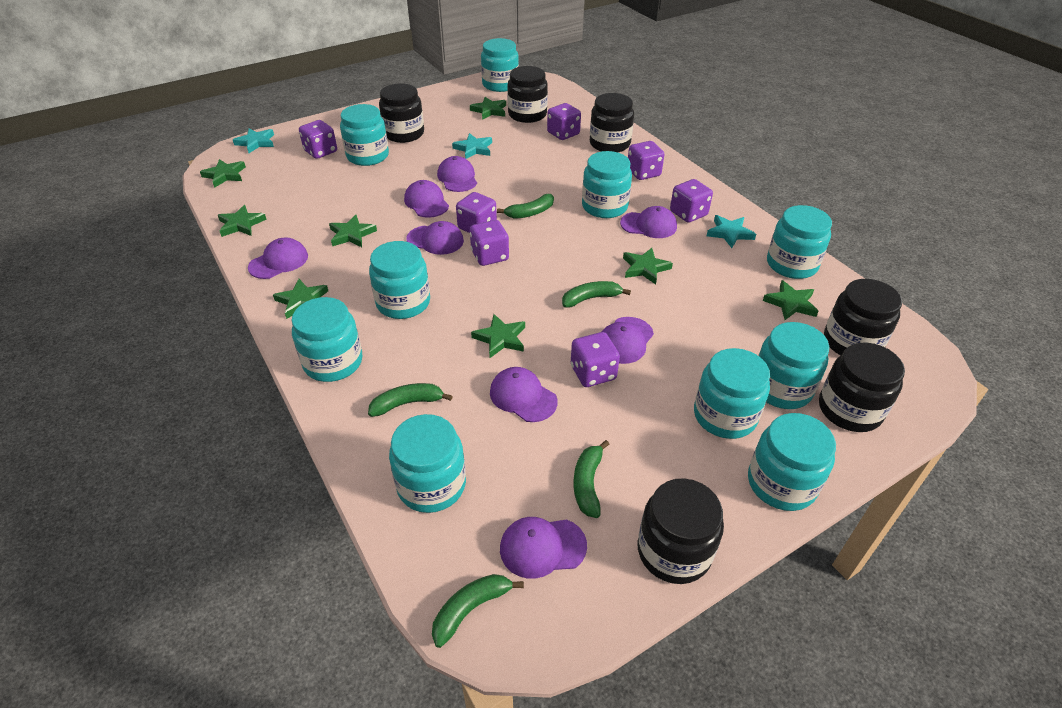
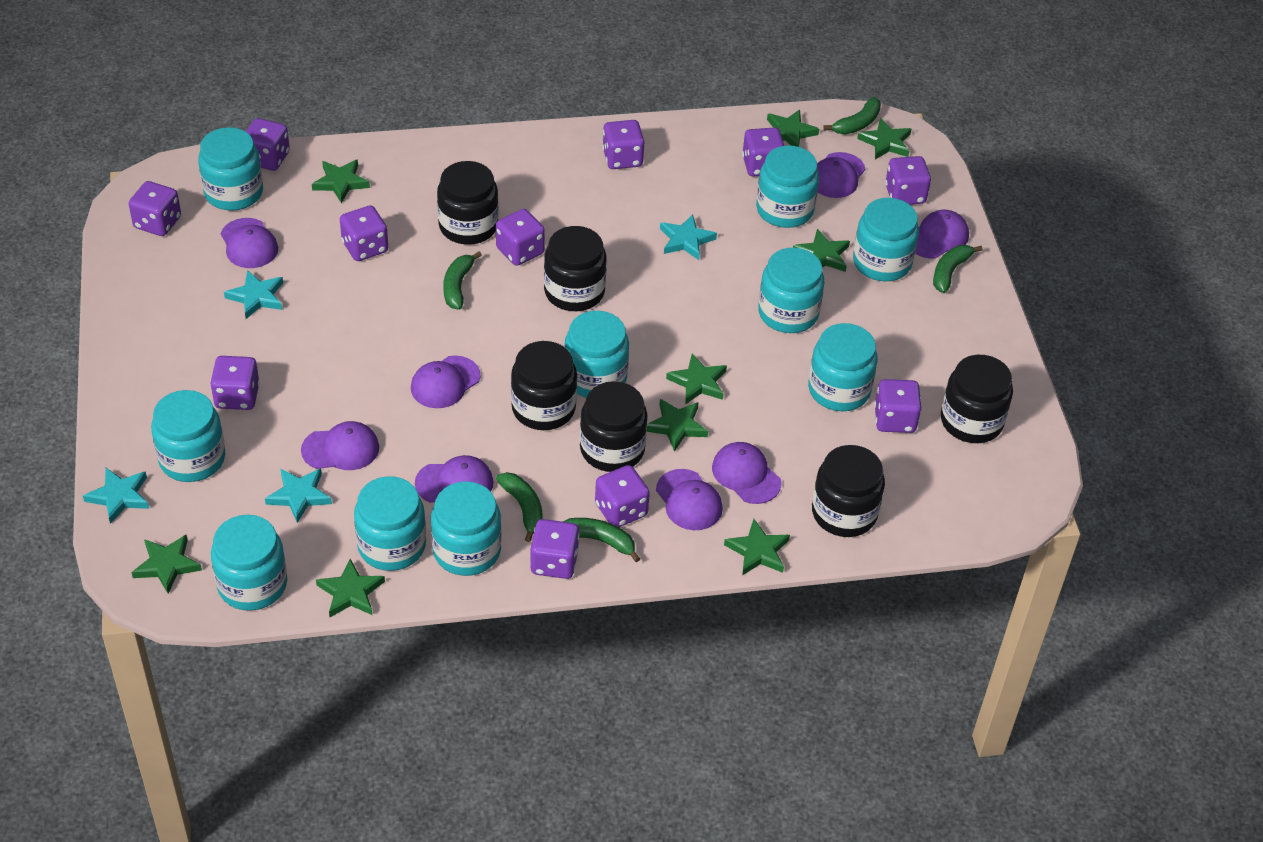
green star: 8 -> 9
purple dice: 7 -> 11
turquoise star: 3 -> 4

